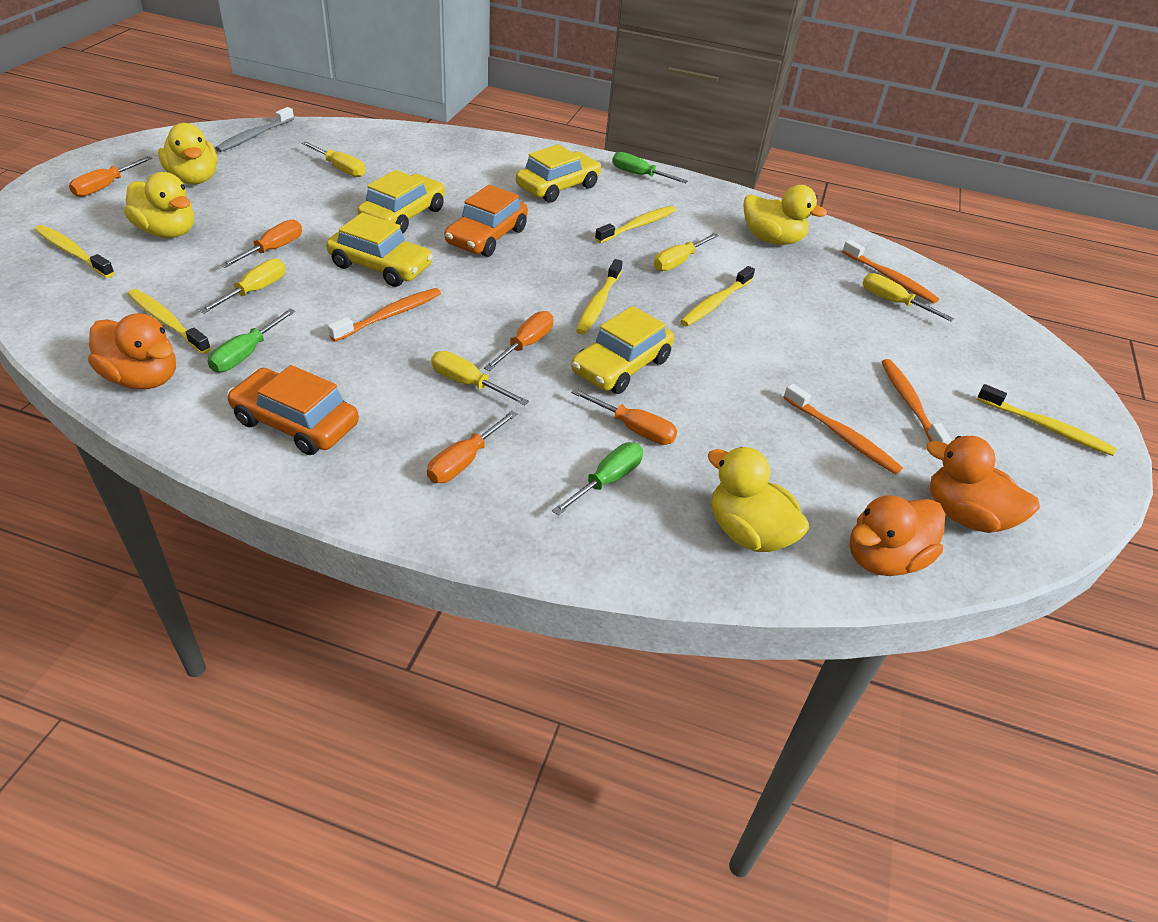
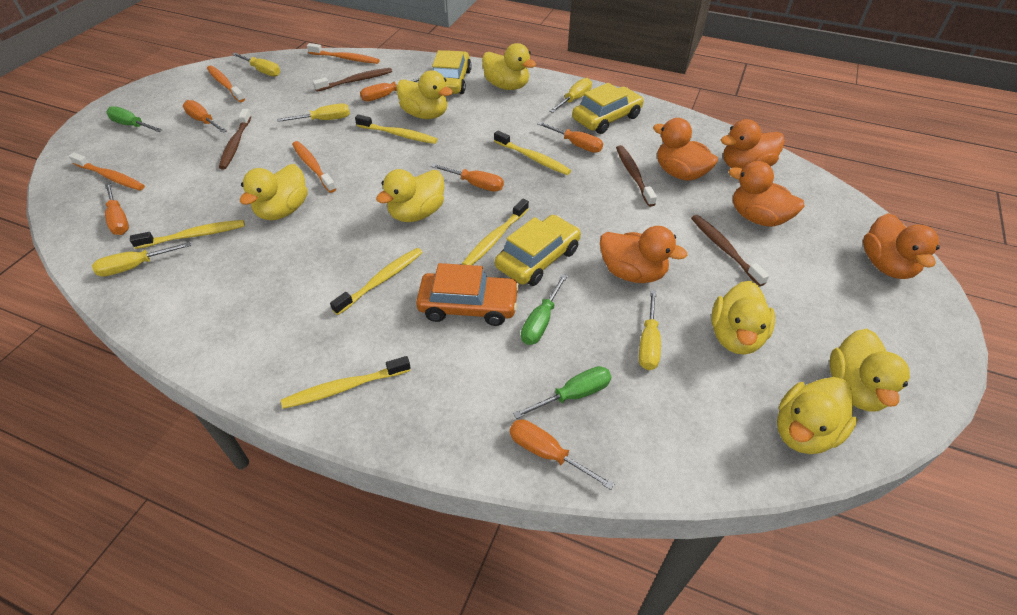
brown toothbrush: 0 -> 4
grey toothbrush: 1 -> 0
orange car: 2 -> 1
orange duck: 3 -> 5
orange screwdriver: 5 -> 6
yellow car: 4 -> 3
yellow duck: 4 -> 7

